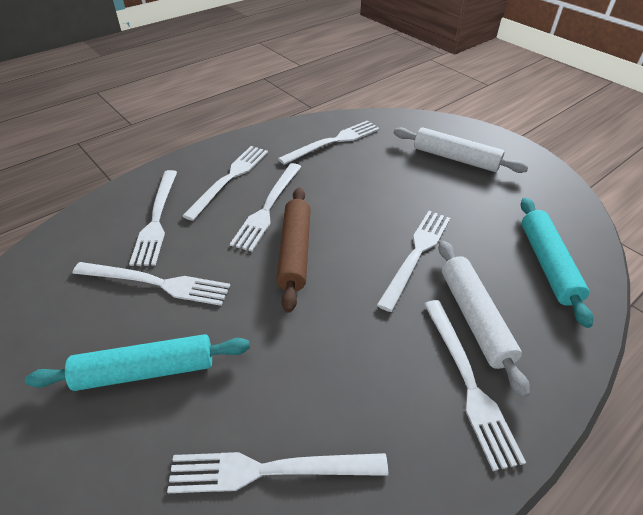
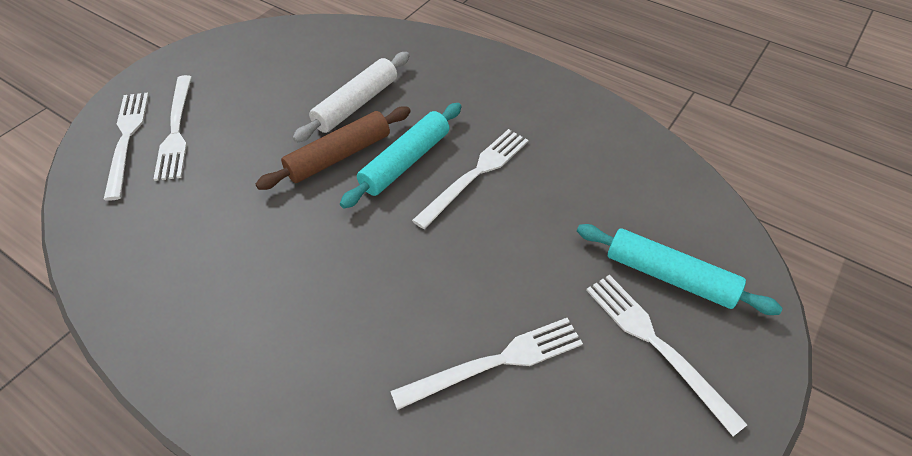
white fork: 8 -> 5
white rolling pin: 2 -> 1

